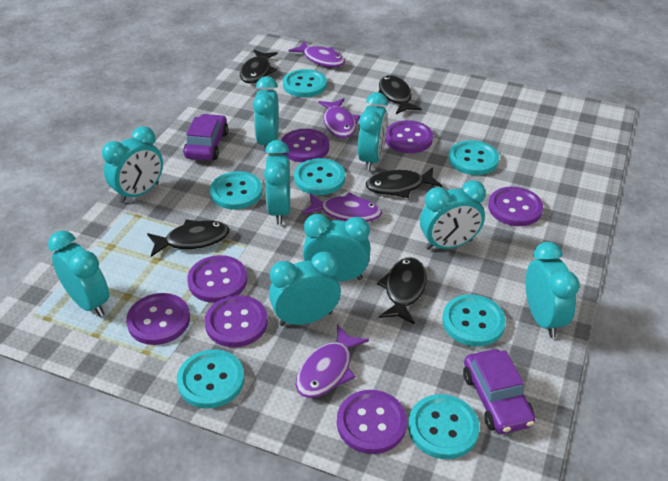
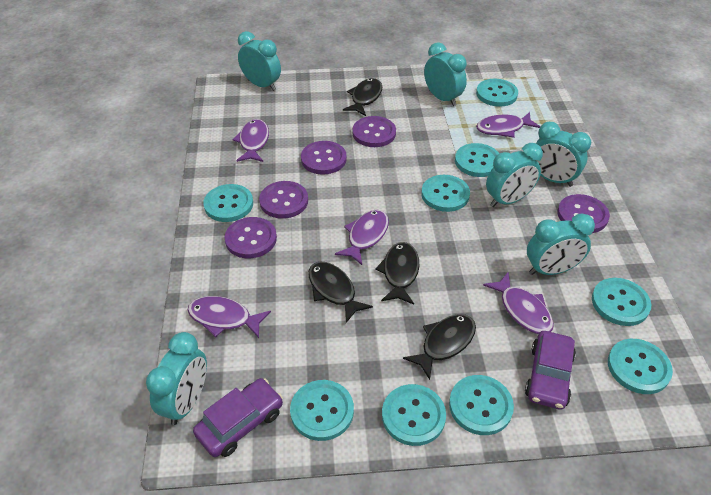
black fish: 5 -> 4
purple button: 7 -> 5
purple fish: 4 -> 5
turquoise button: 7 -> 9
turquoise clock: 9 -> 6

